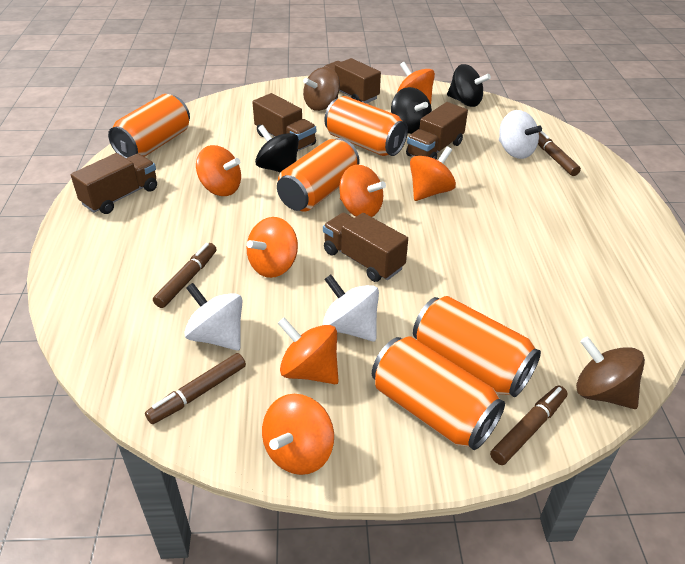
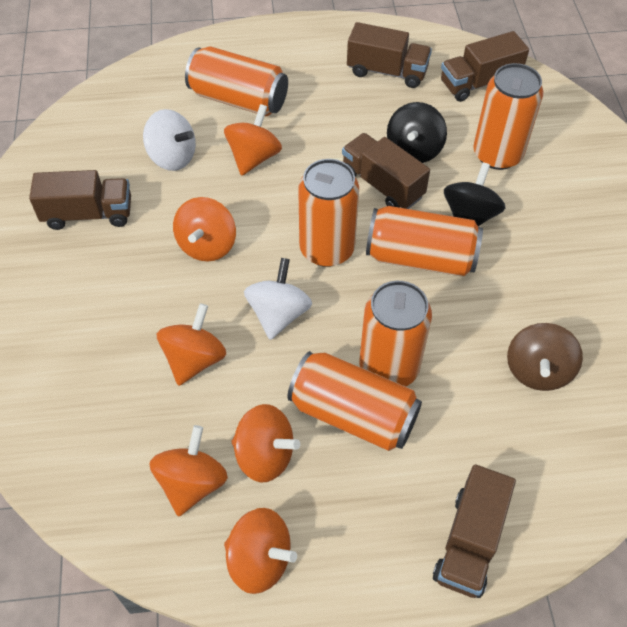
black spinning top: 3 -> 2
brown marker: 4 -> 0
brown spinning top: 2 -> 1
orange can: 5 -> 6
orange spinning top: 7 -> 6
white spinning top: 3 -> 2

